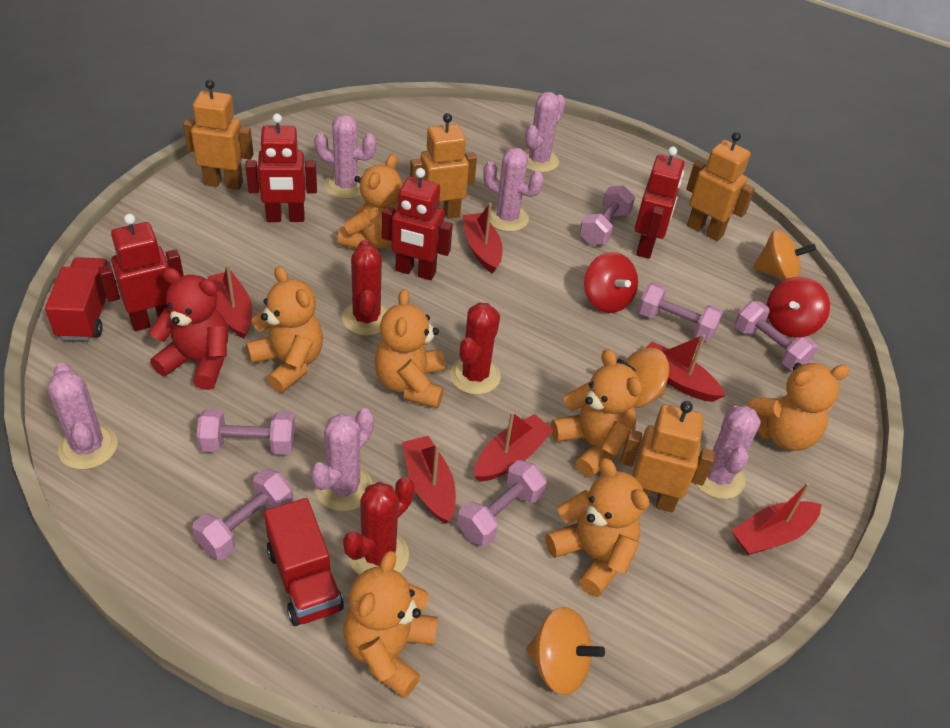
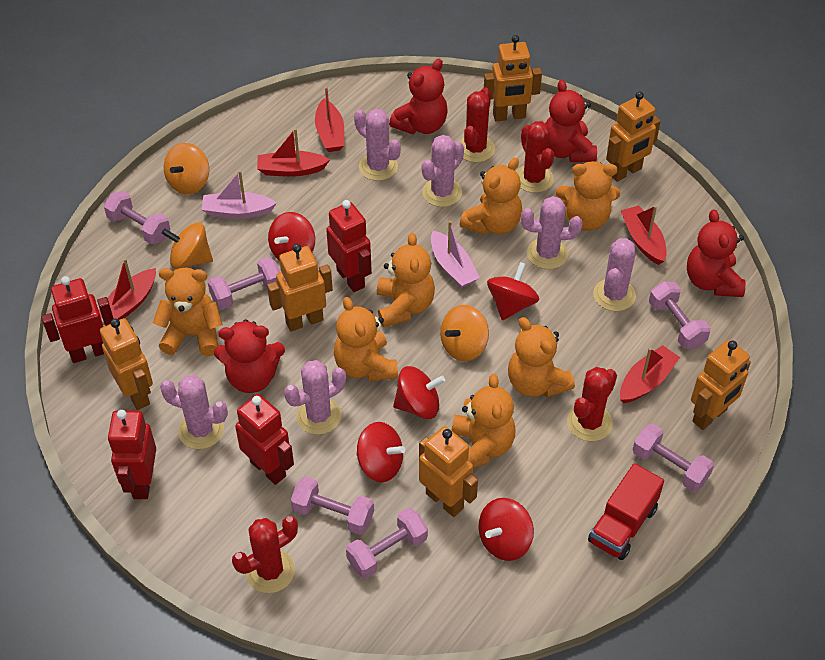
orange robot: 4 -> 6
pink boat: 0 -> 2
red boat: 6 -> 5
red cactus: 3 -> 4
red spinning top: 2 -> 5
red teddy bear: 1 -> 4
red truck: 2 -> 1

